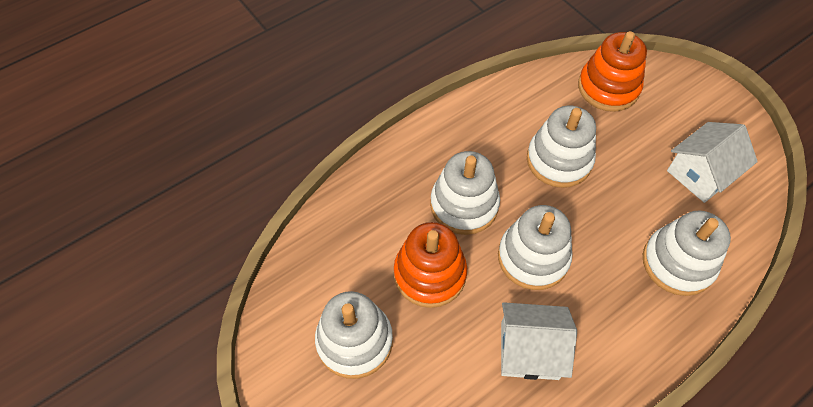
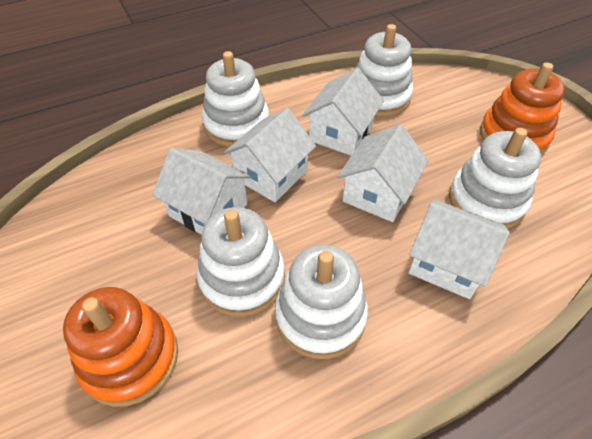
white house: 2 -> 5

